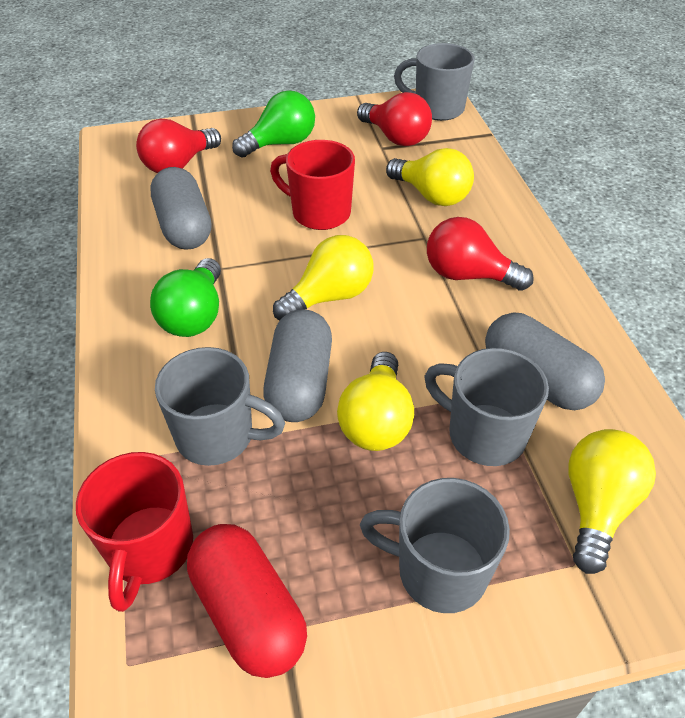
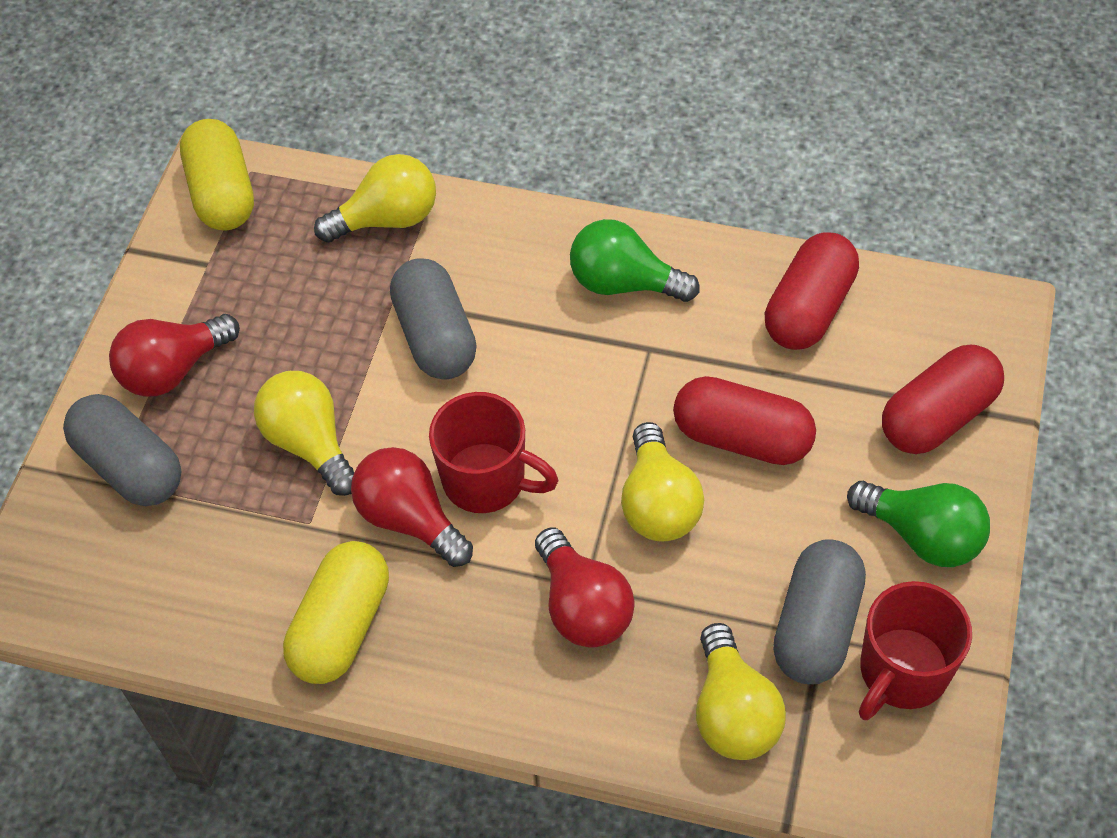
grey mug: 4 -> 0
red capsule: 1 -> 3
yellow capsule: 0 -> 2

